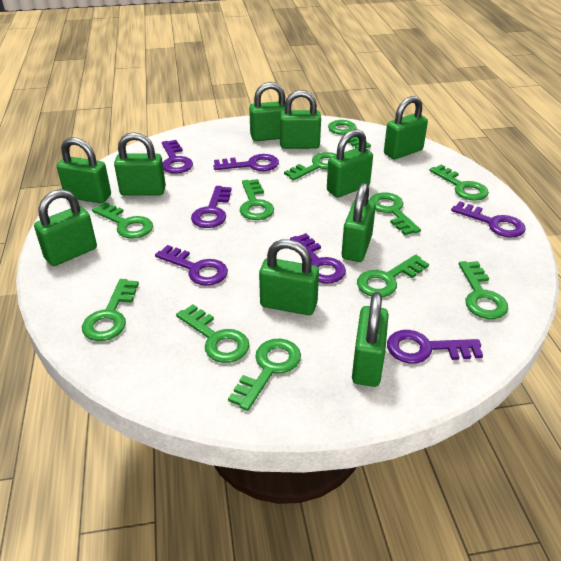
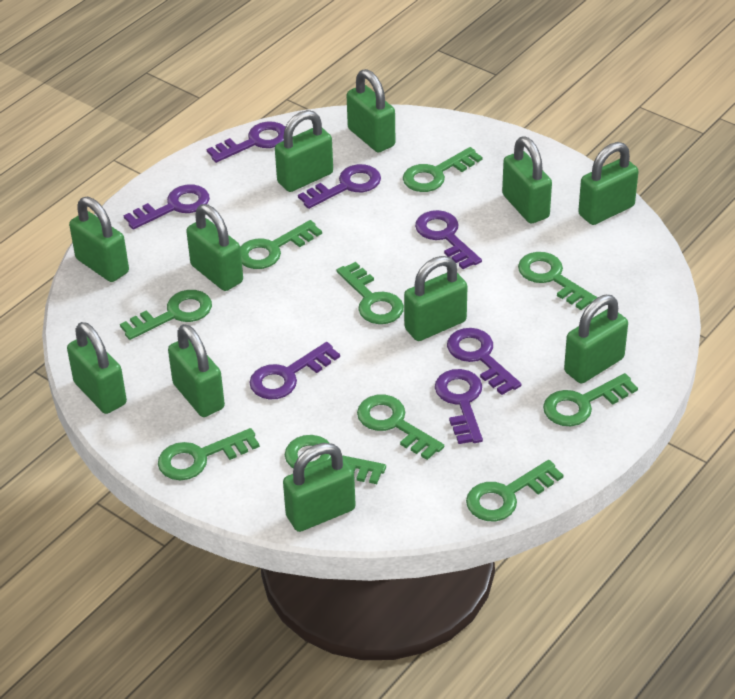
green key: 11 -> 10
green padlock: 10 -> 11

